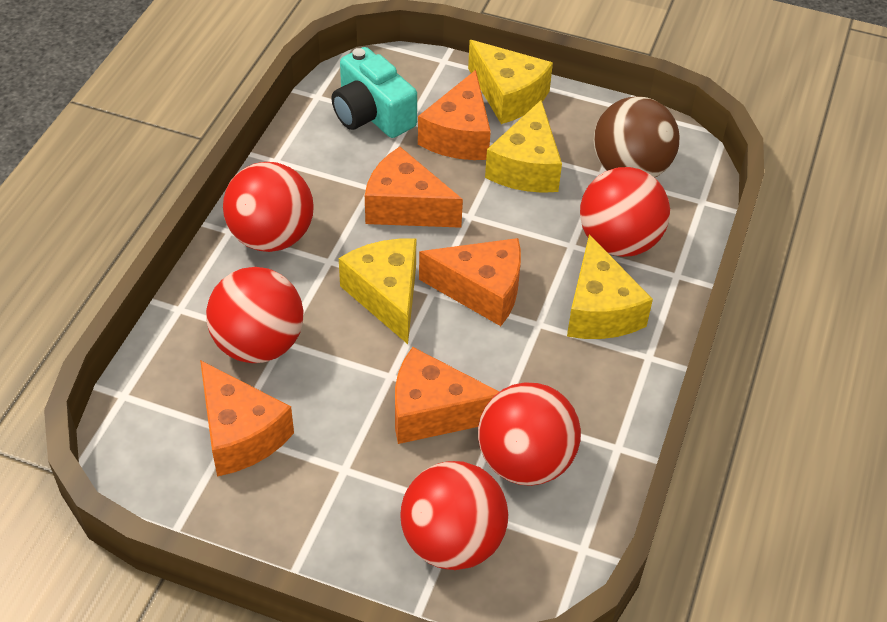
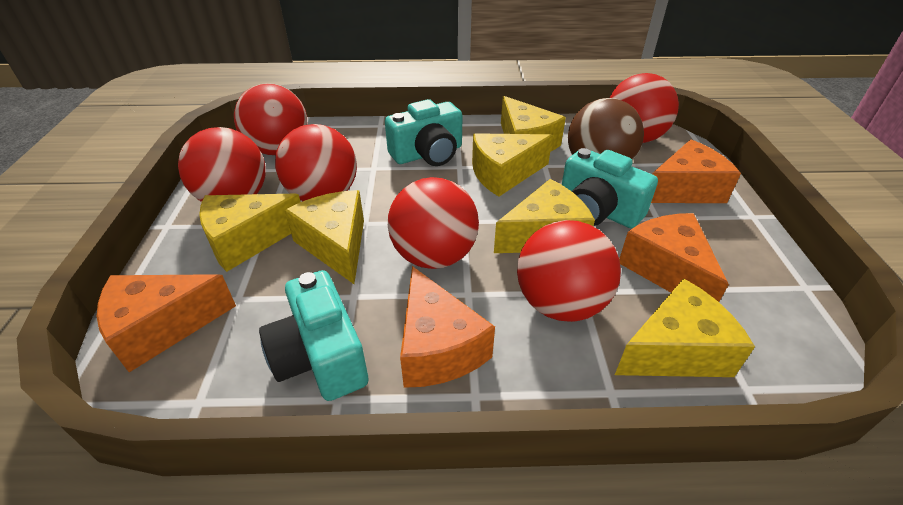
orange cheese: 5 -> 4
red ball: 5 -> 6
turquoise camera: 1 -> 3
yellow cheese: 4 -> 6

